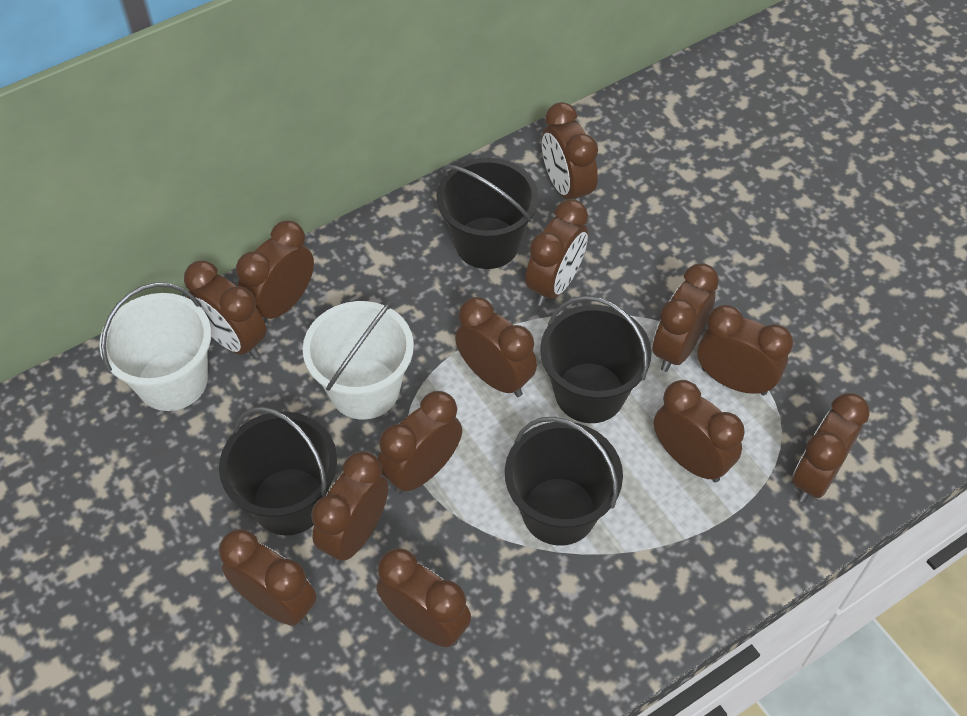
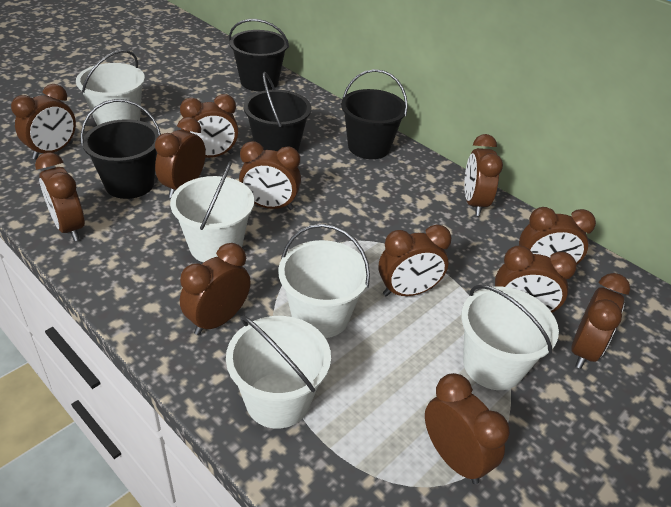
brown clock: 13 -> 12
white bucket: 2 -> 5

